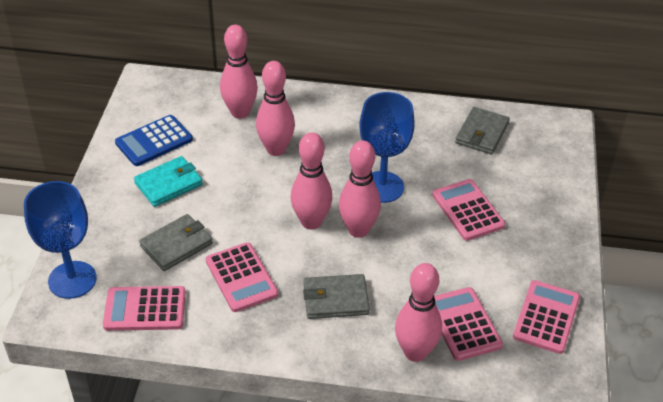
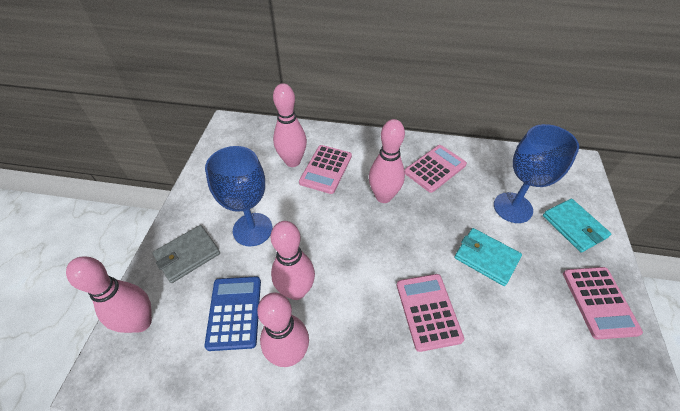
grey wallet: 3 -> 1
pink calculator: 5 -> 4
turquoise wallet: 1 -> 2

